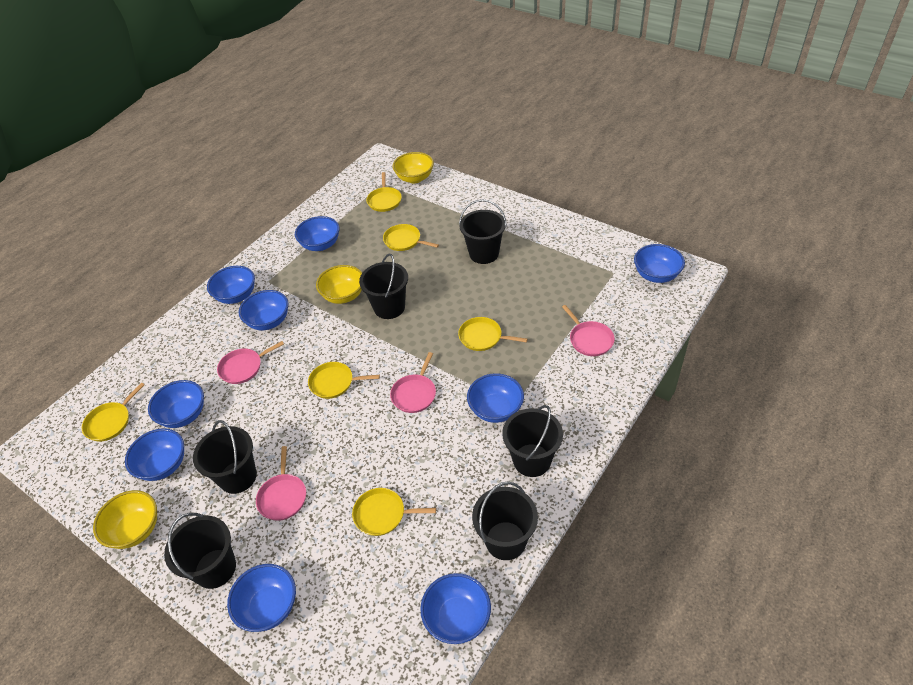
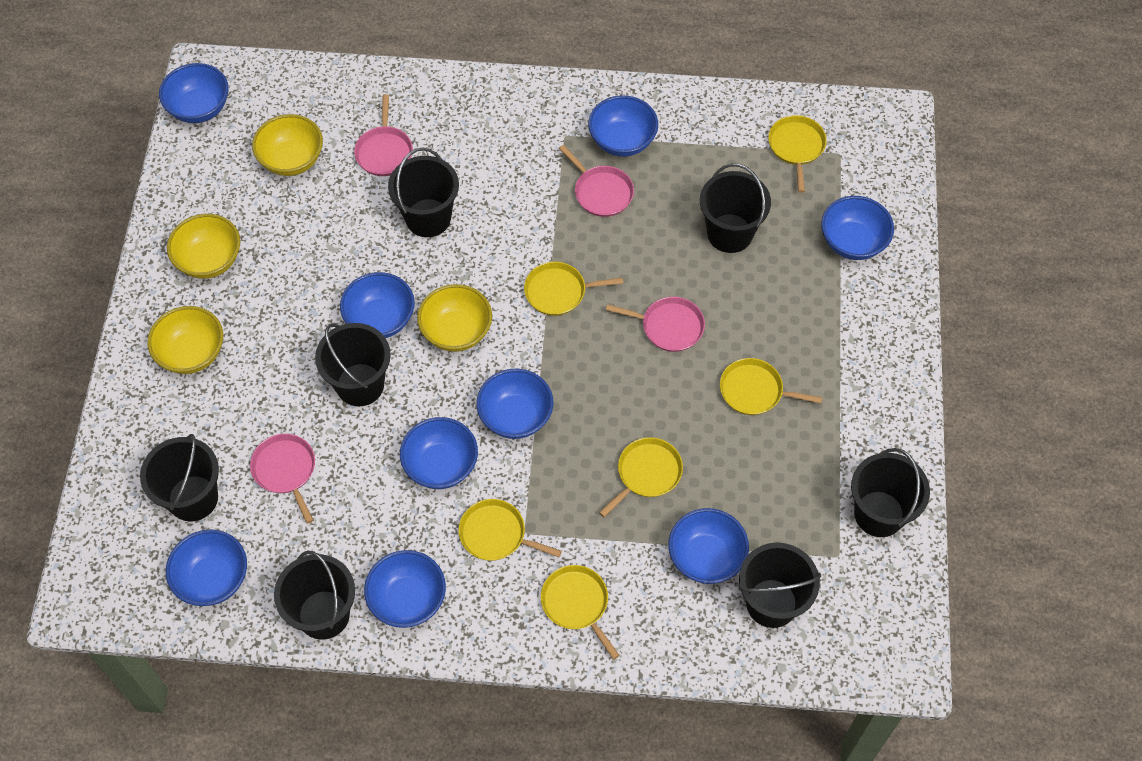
black bucket: 6 -> 7
yellow bowl: 3 -> 4

